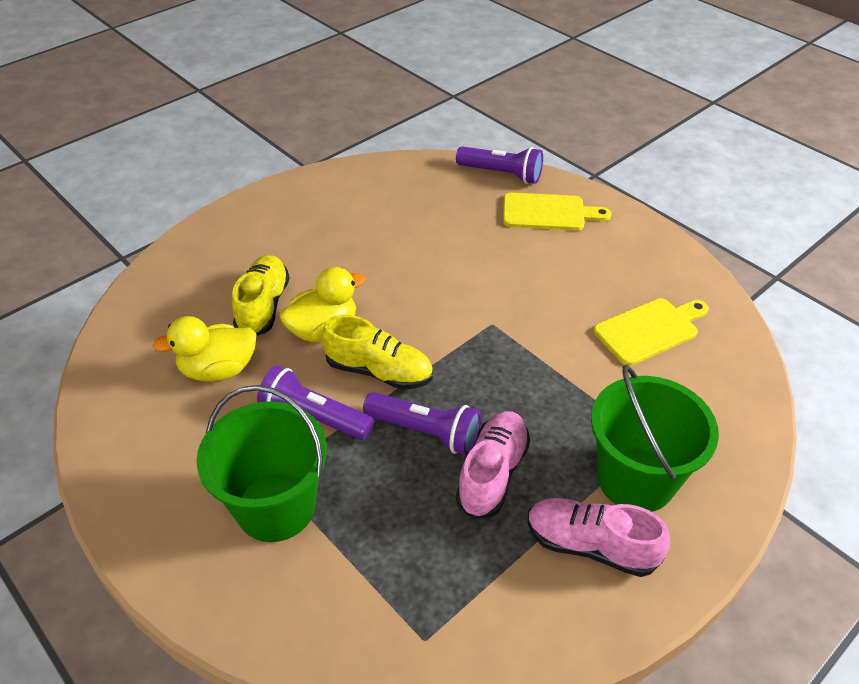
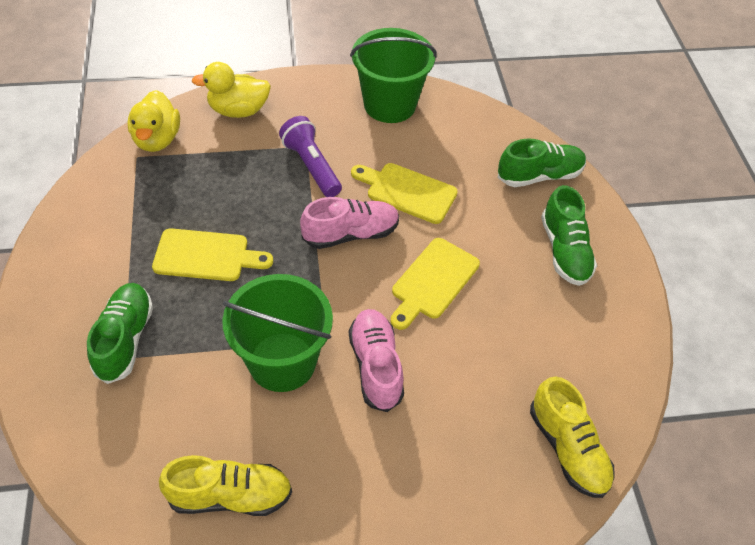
green shoe: 0 -> 3
purple flashlight: 3 -> 1
yellow cutting board: 2 -> 3

